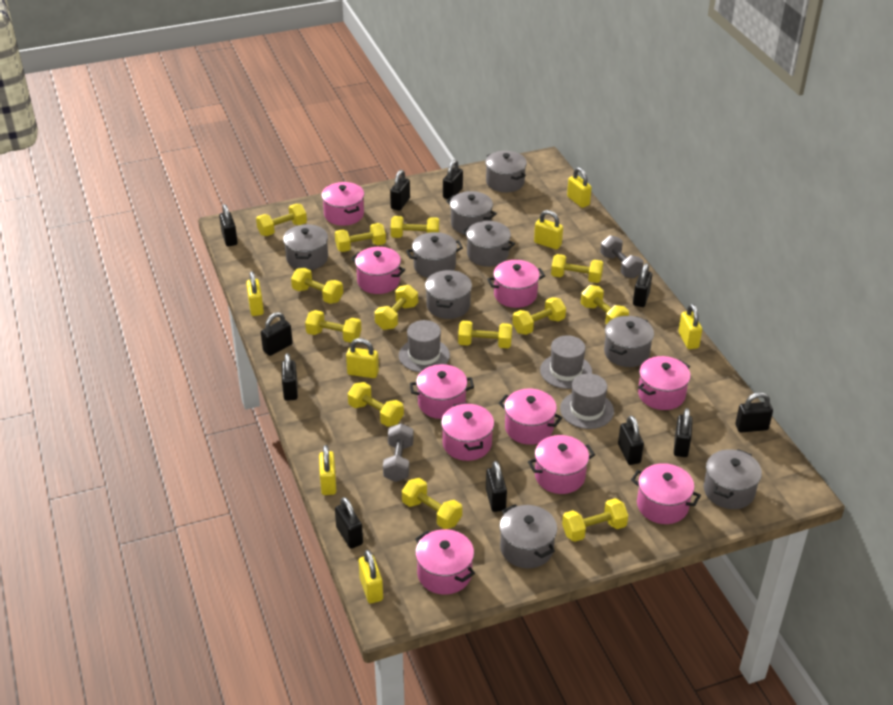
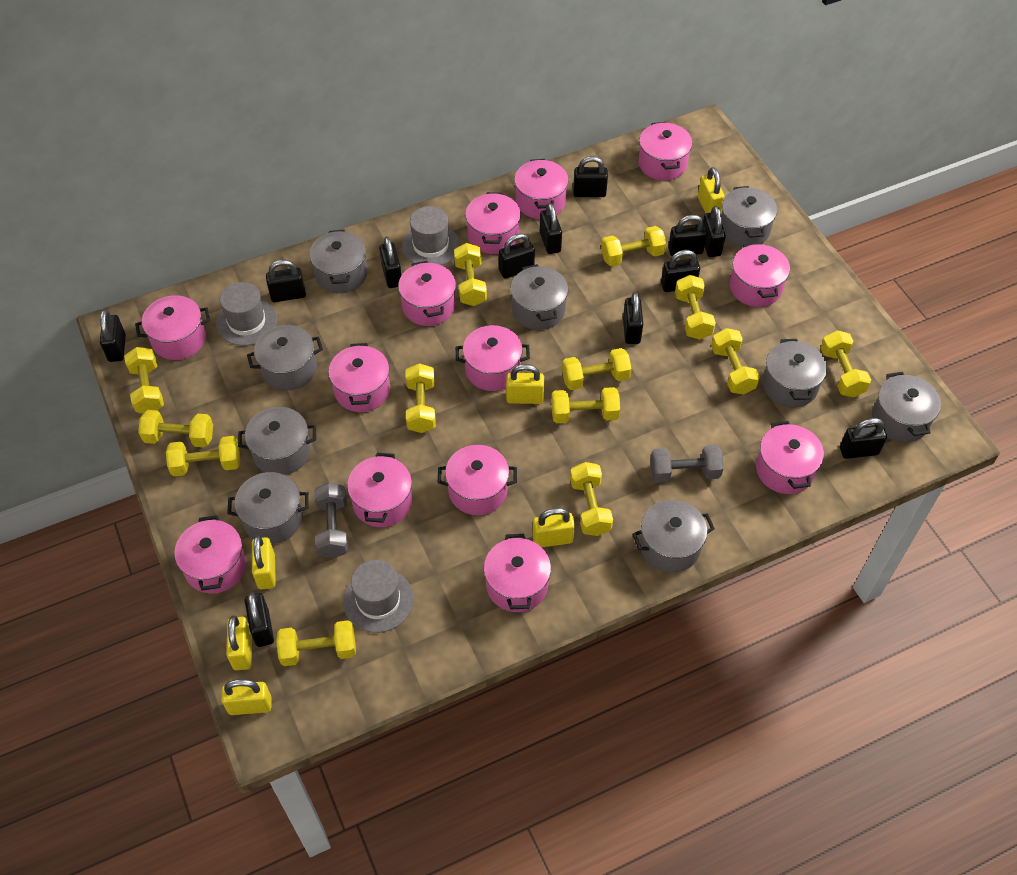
black padlock: 11 -> 12
pink pot: 10 -> 13
yellow padlock: 7 -> 6

